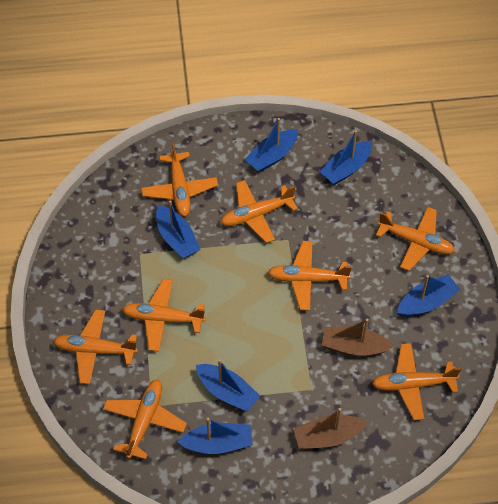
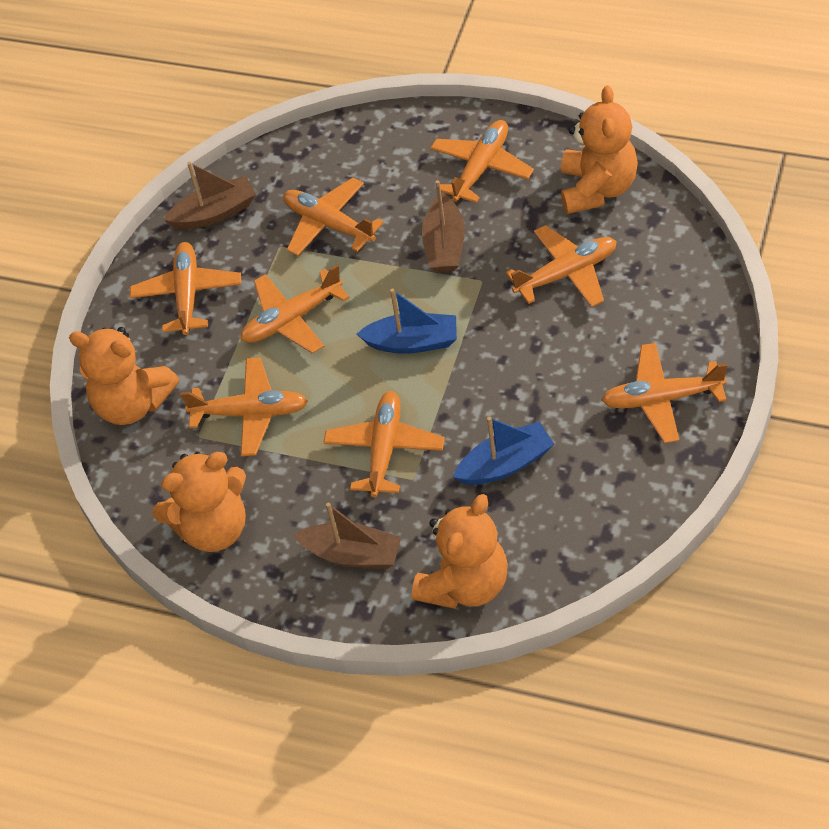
blue boat: 6 -> 2
brown boat: 2 -> 3
orange teddy bear: 0 -> 4

